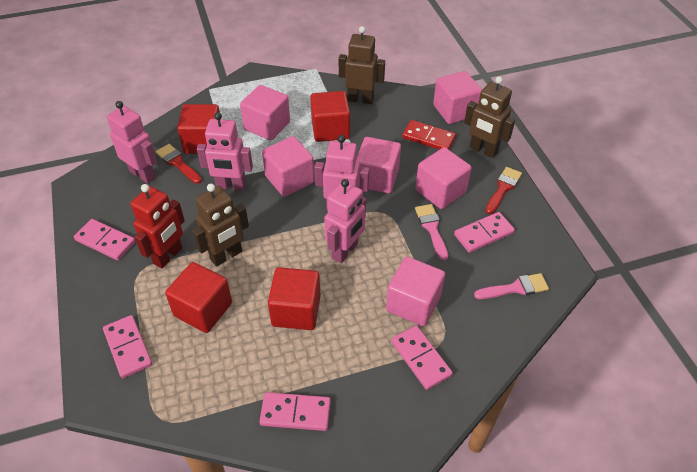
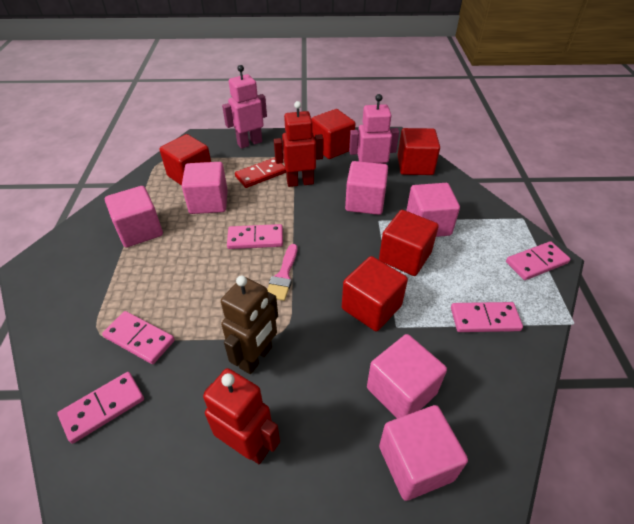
brown robot: 3 -> 1
pink brush: 2 -> 1
pink robot: 4 -> 2
red brush: 2 -> 0
red cube: 4 -> 5
red robot: 1 -> 2

